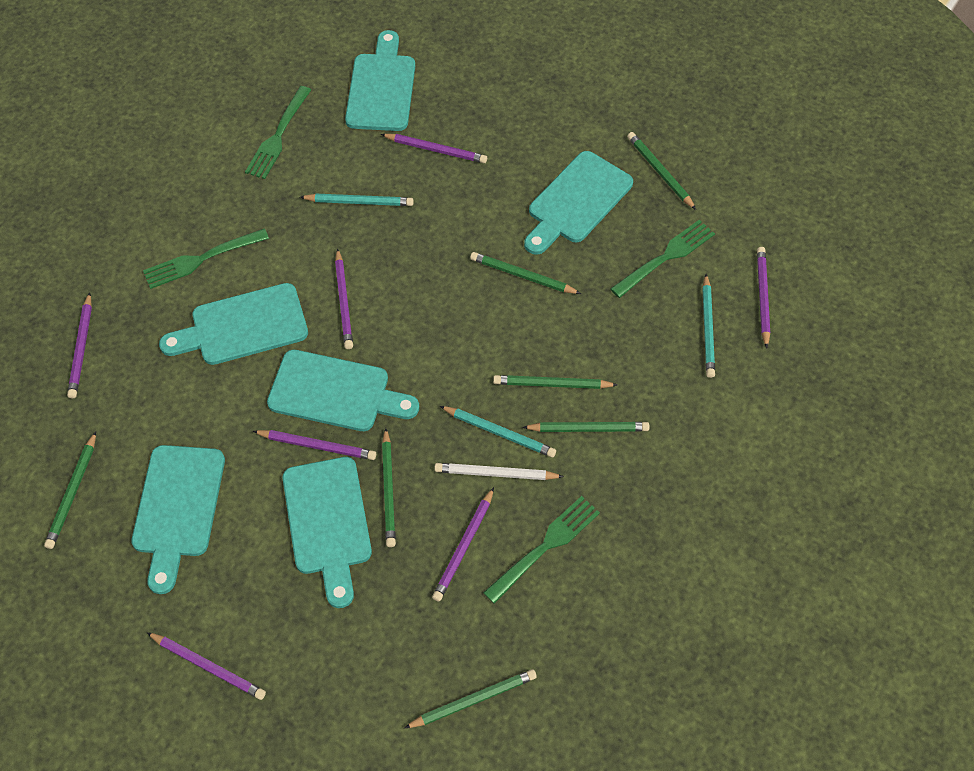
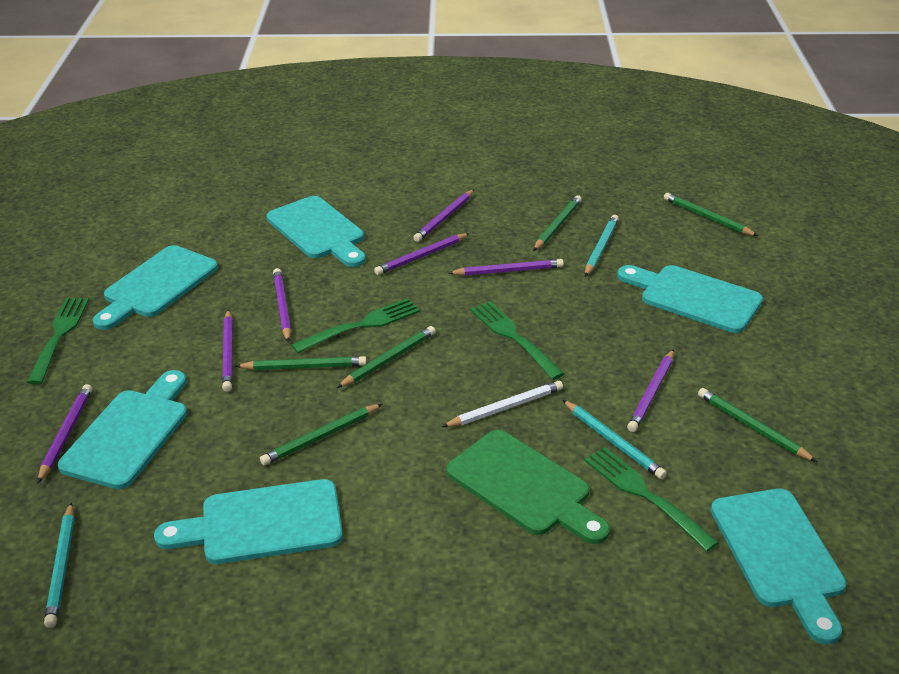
green cutting board: 0 -> 1
green pencil: 7 -> 6

